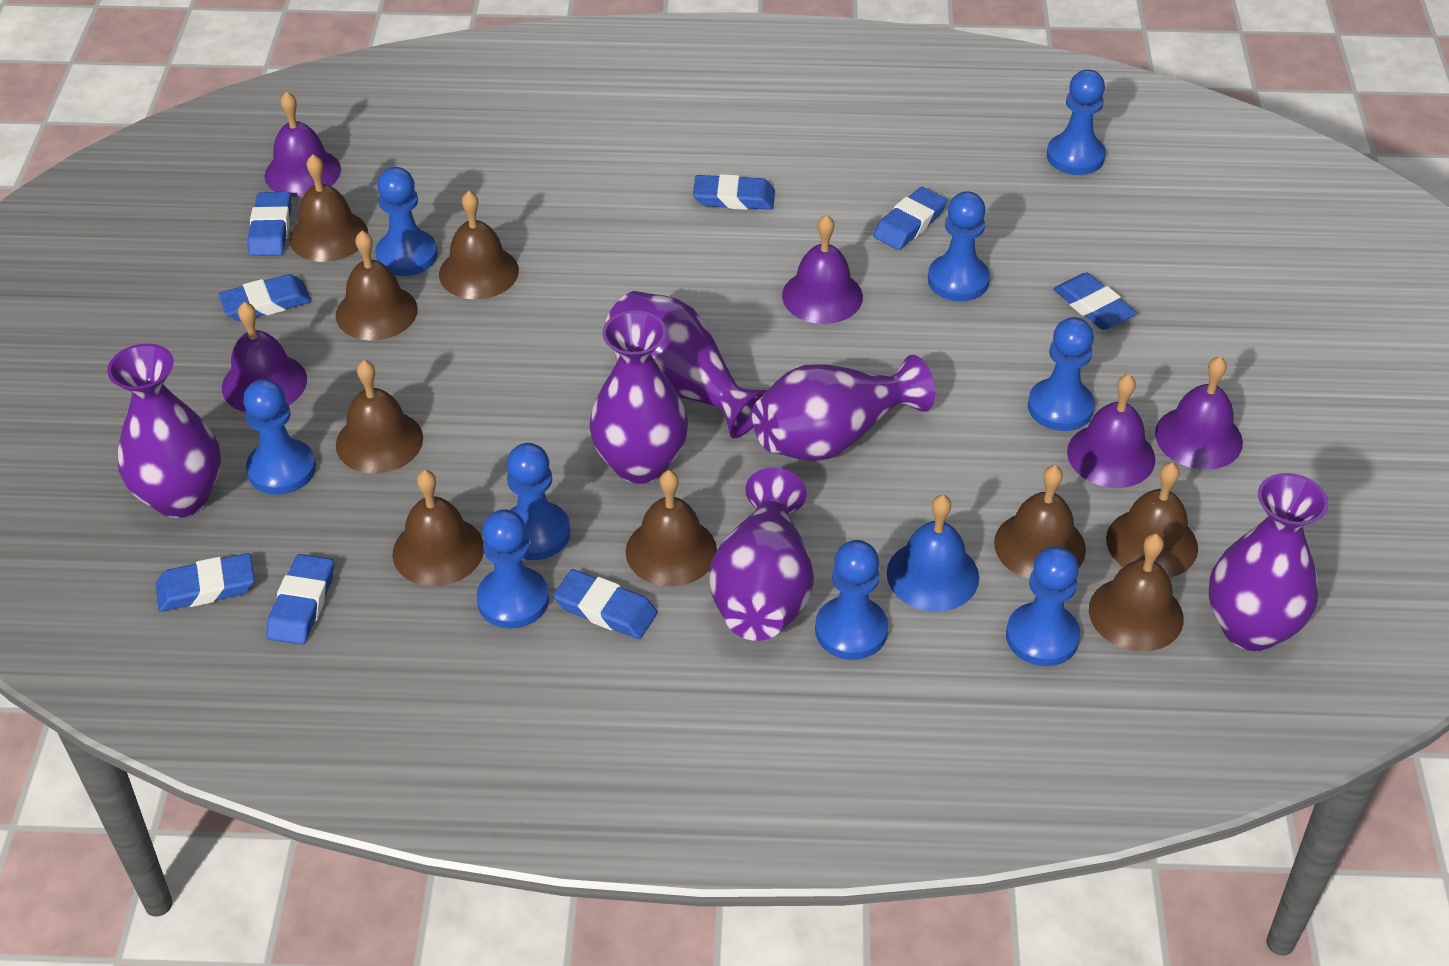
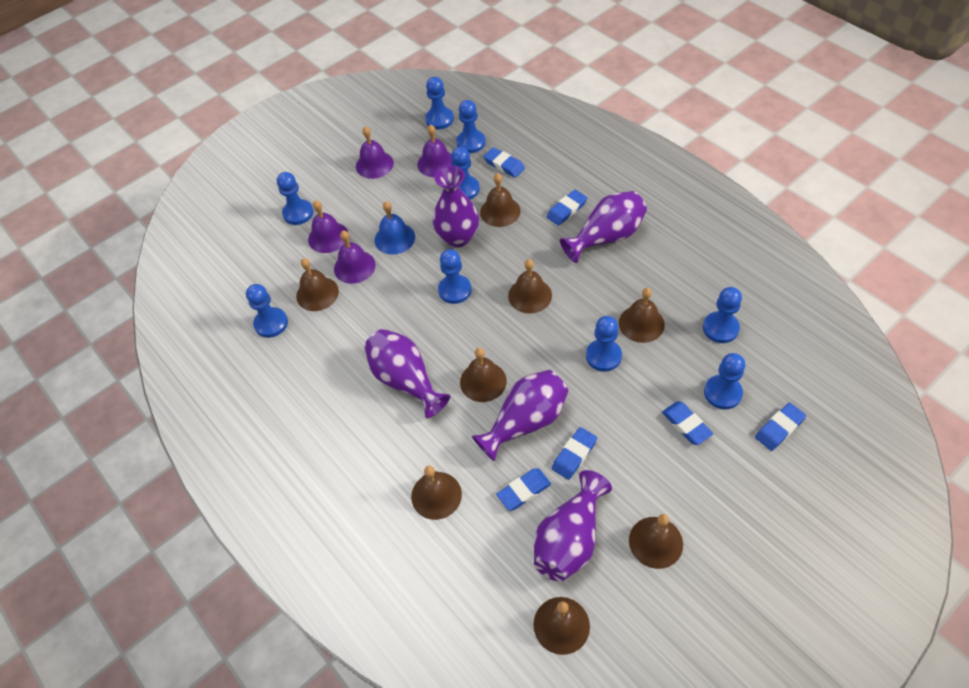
blue eraser: 8 -> 6
brown bell: 9 -> 8
purple bell: 5 -> 4
purple vase: 6 -> 5

